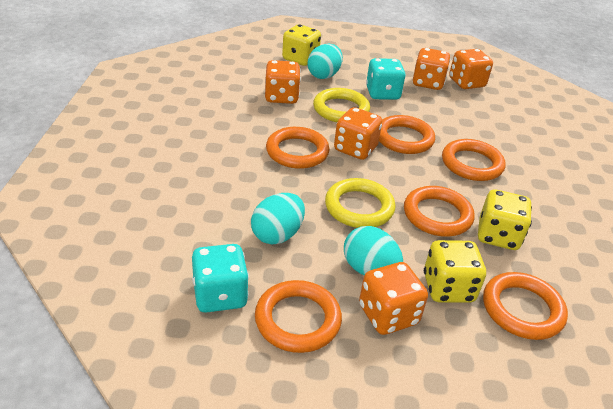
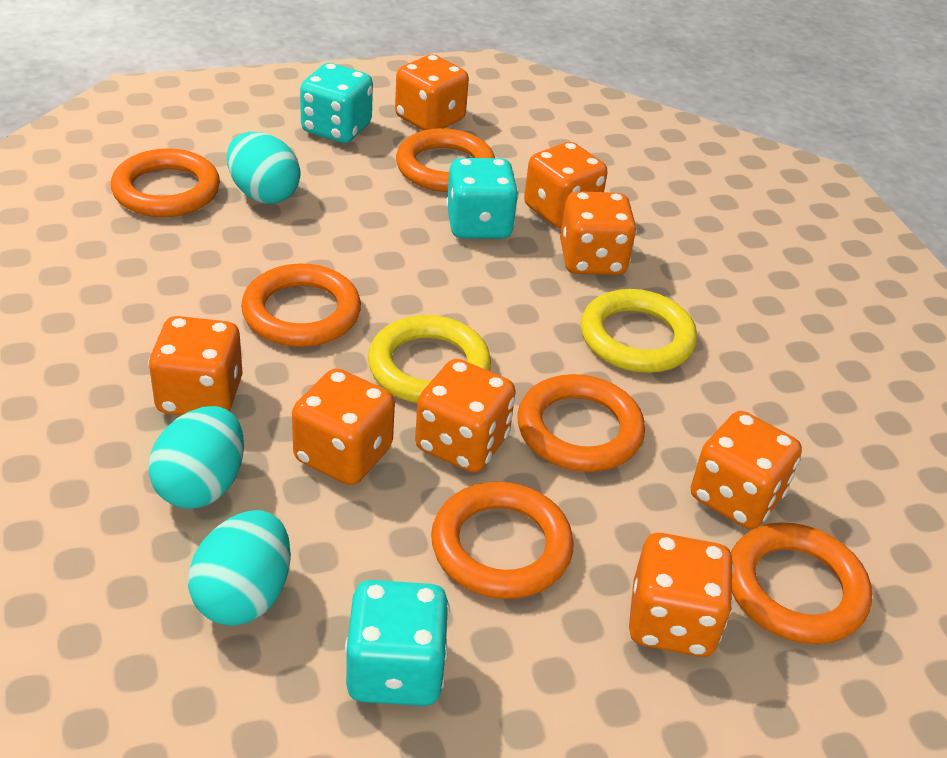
orange dice: 5 -> 8
turquoise dice: 2 -> 3
yellow dice: 3 -> 0

